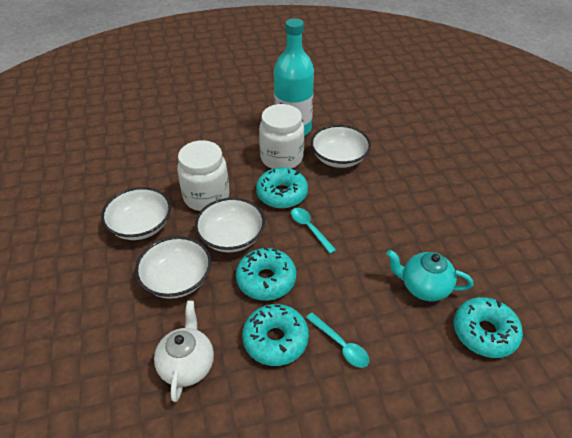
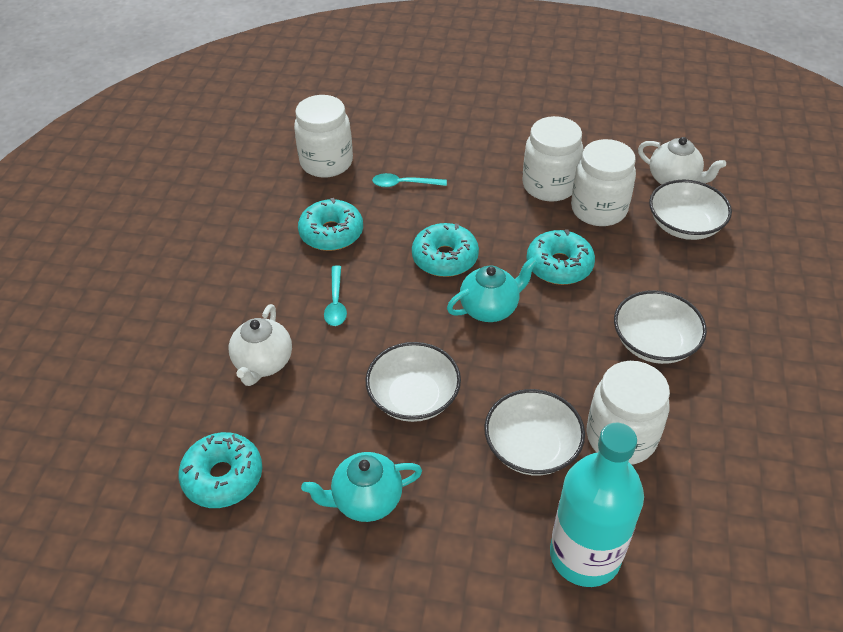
turquoise teapot: 1 -> 2
white jar: 2 -> 4
white teapot: 1 -> 2

